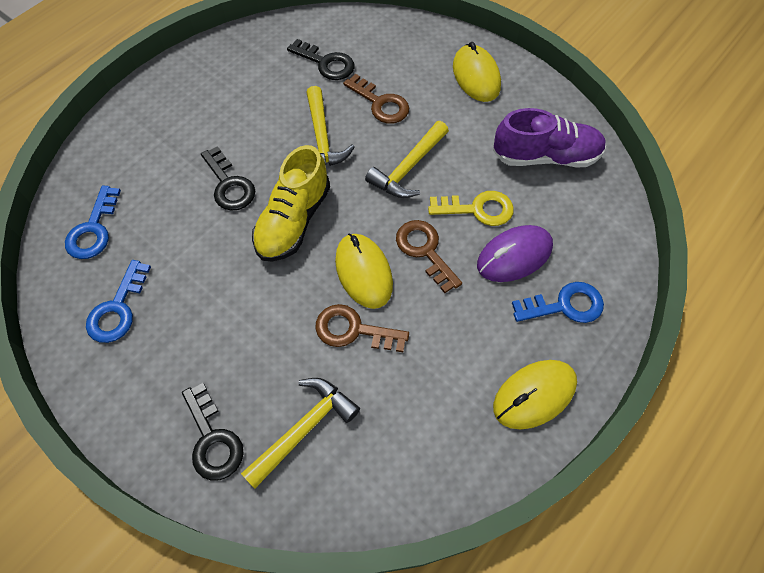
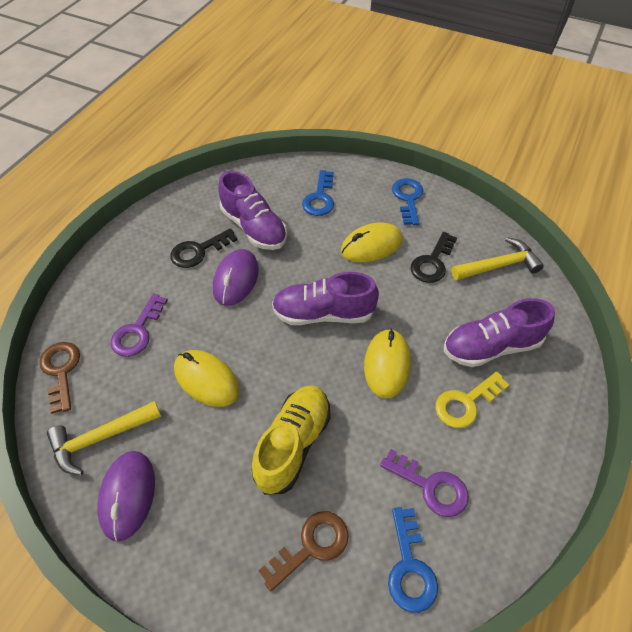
black key: 3 -> 2
brown key: 3 -> 2
purple key: 0 -> 2
purple mouse: 1 -> 2
purple shoe: 1 -> 3
yellow hammer: 3 -> 2

